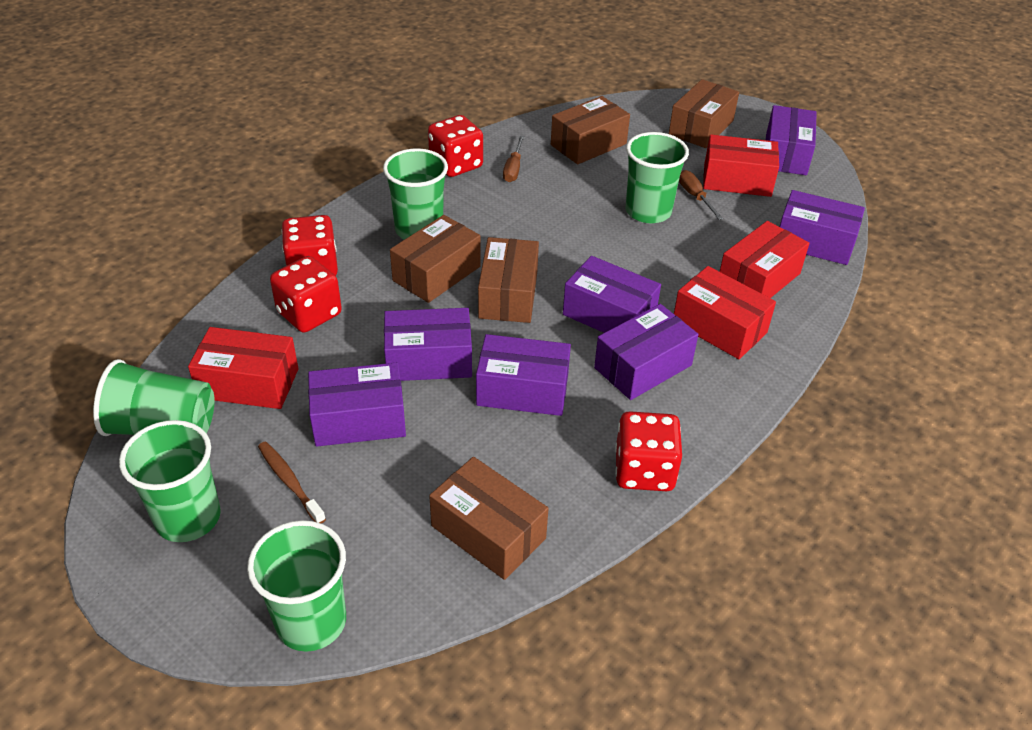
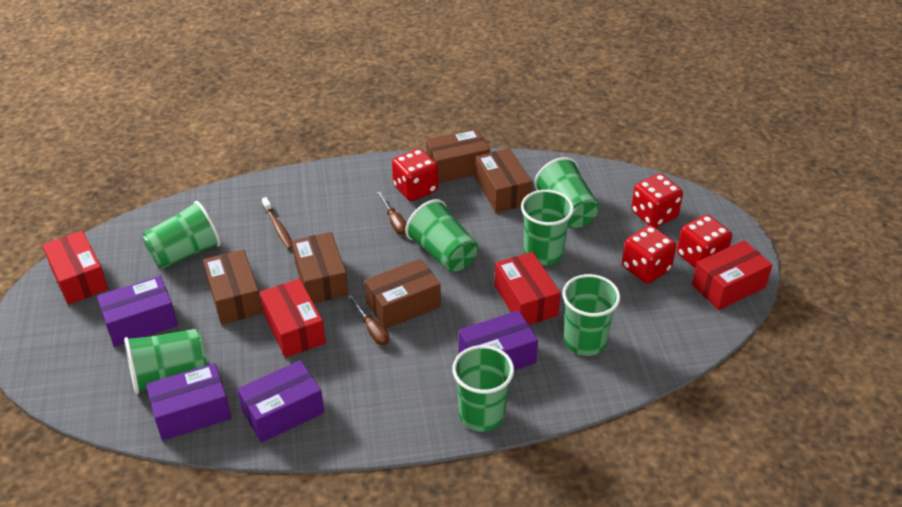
green cup: 5 -> 7
purple box: 7 -> 4

